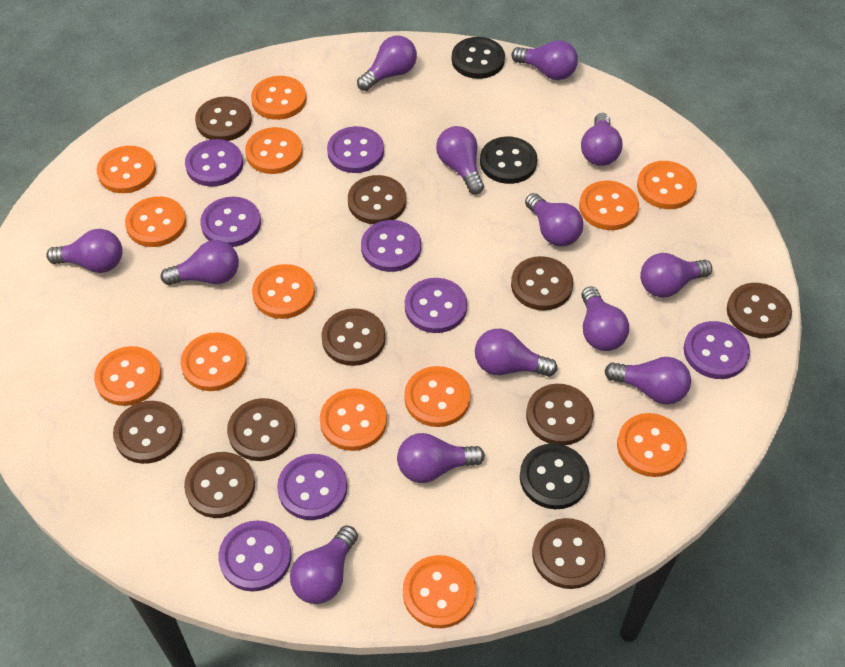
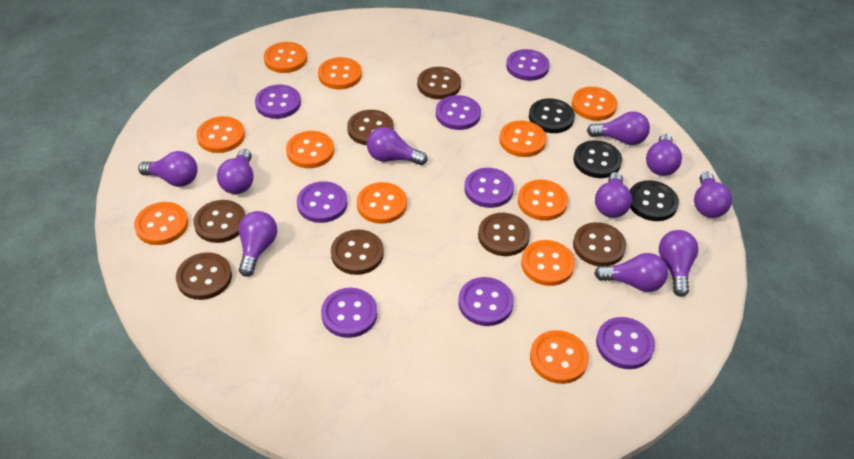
brown button: 10 -> 7
orange button: 13 -> 11
purple light bulb: 13 -> 10

